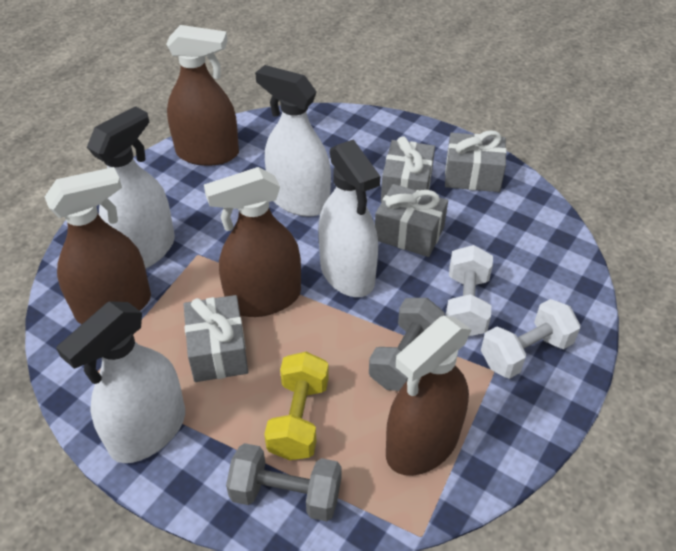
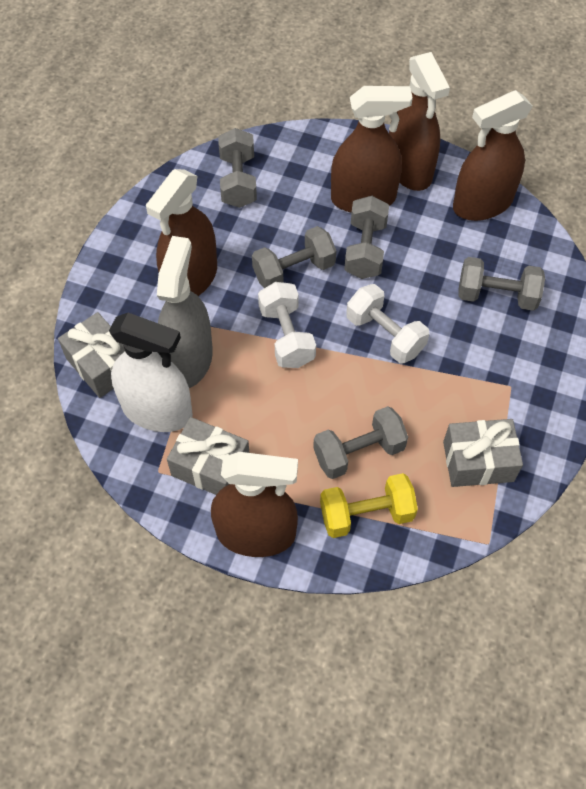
brown spray bottle: 4 -> 5
grey dumbbell: 2 -> 5
grey gift: 4 -> 3
grey spray bottle: 0 -> 1
white spray bottle: 4 -> 1

